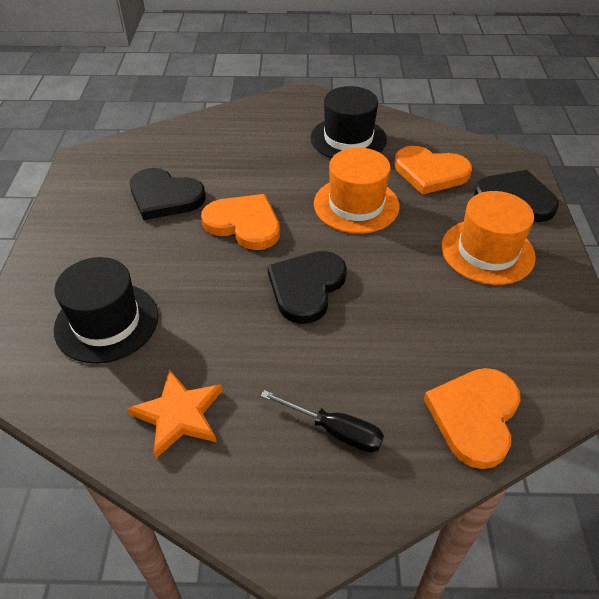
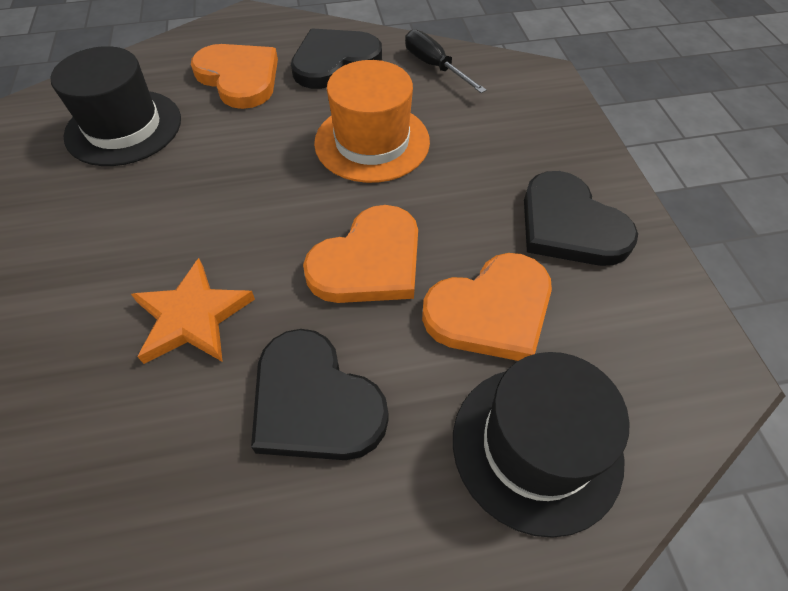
orange hat: 2 -> 1

